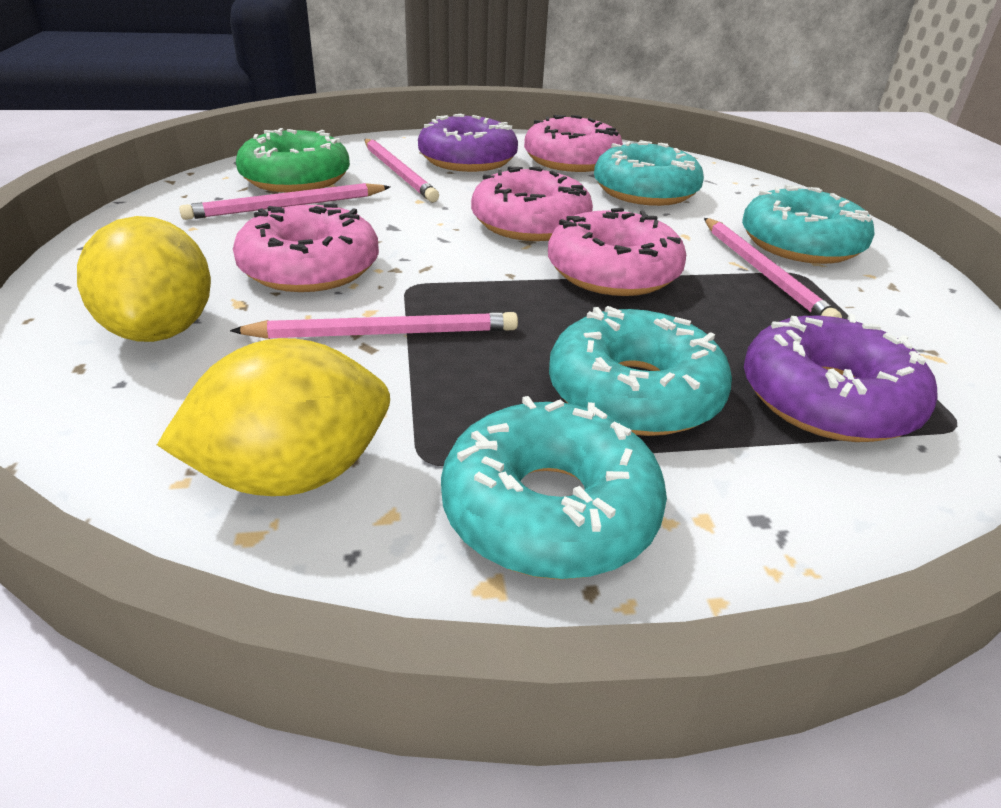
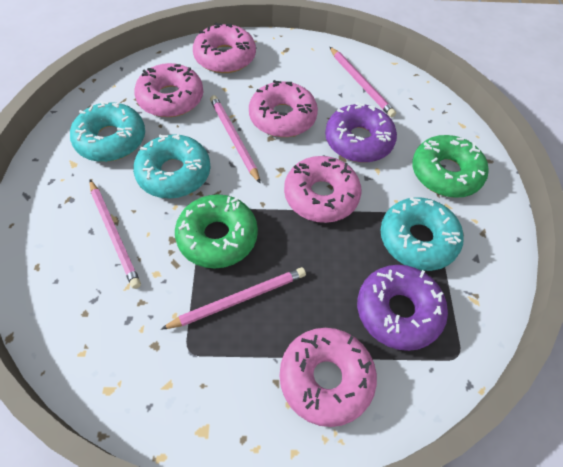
green donut: 1 -> 2
pink donut: 4 -> 5
turquoise donut: 4 -> 3
yellow lemon: 2 -> 0

